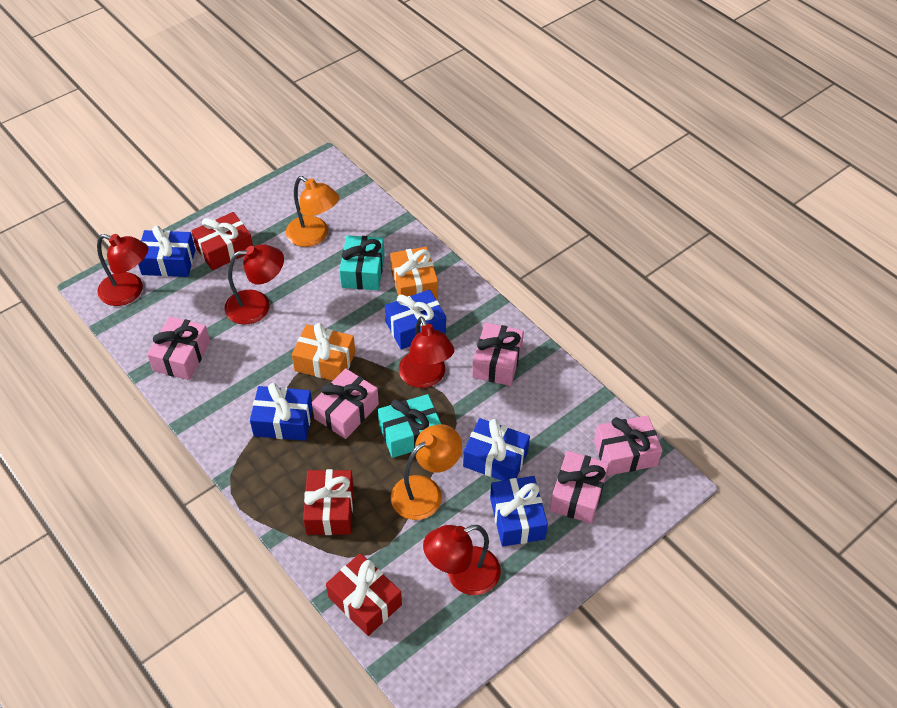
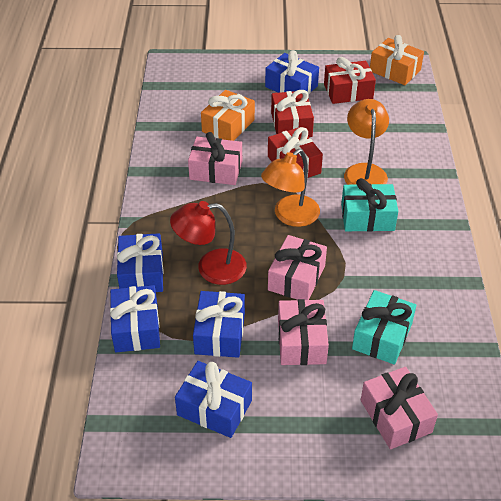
pink gift: 5 -> 4
red lamp: 4 -> 1

